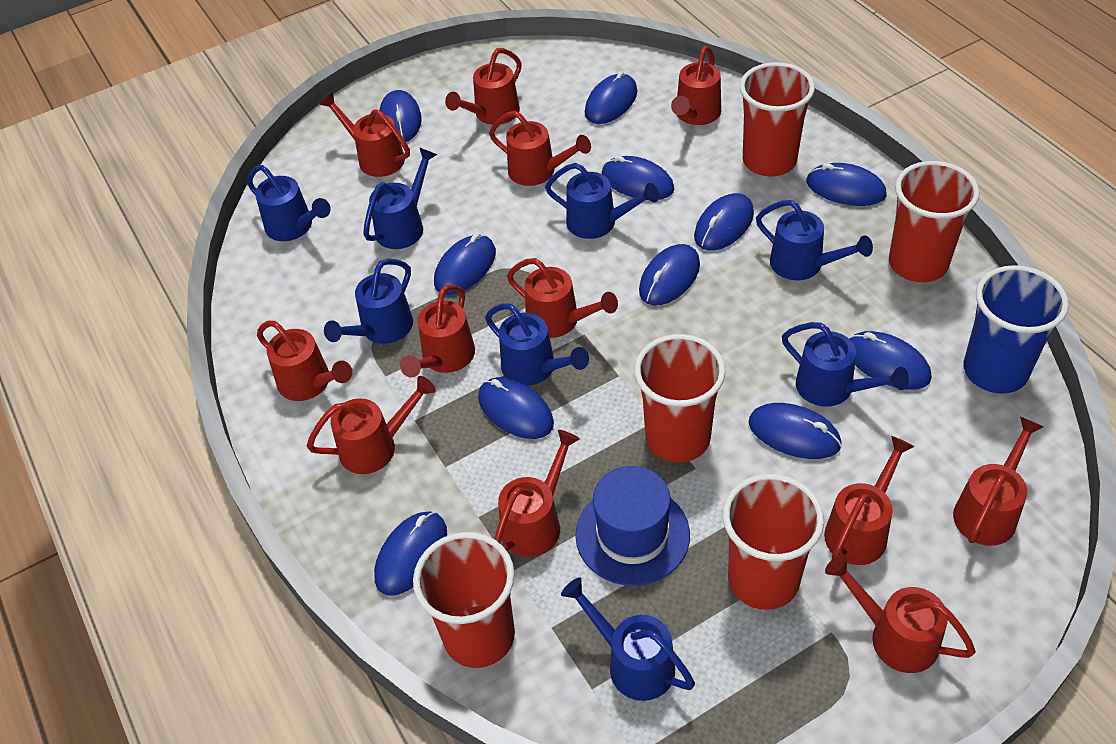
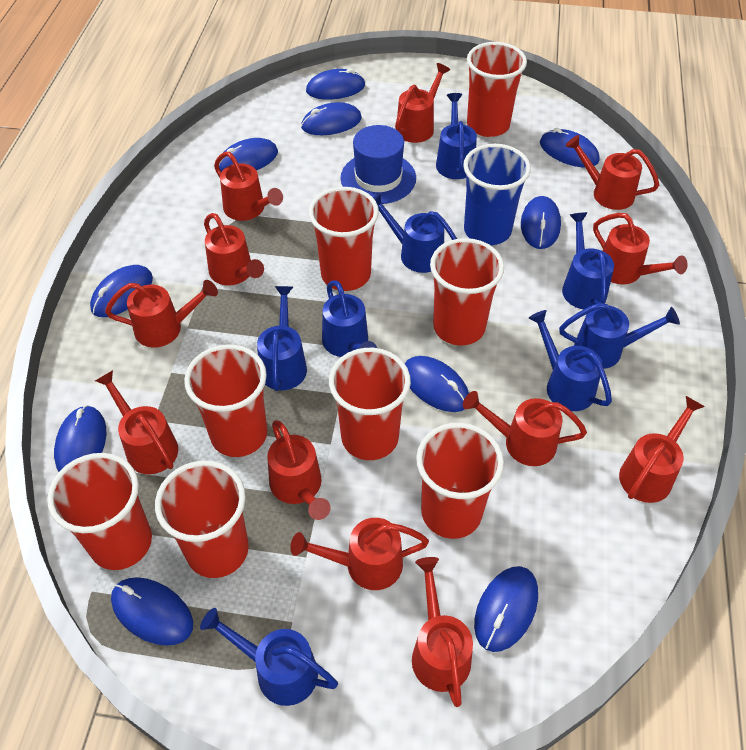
blue mouse: 11 -> 10
red cup: 5 -> 8

